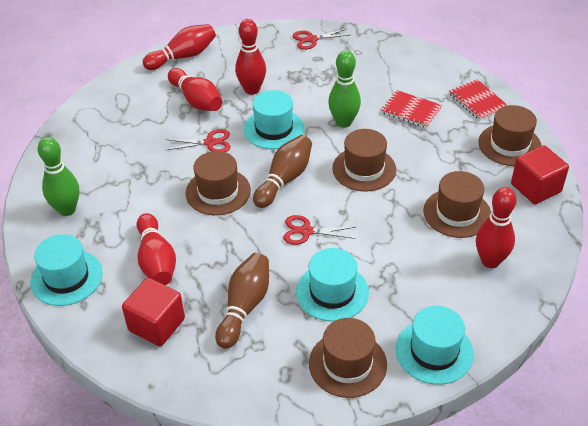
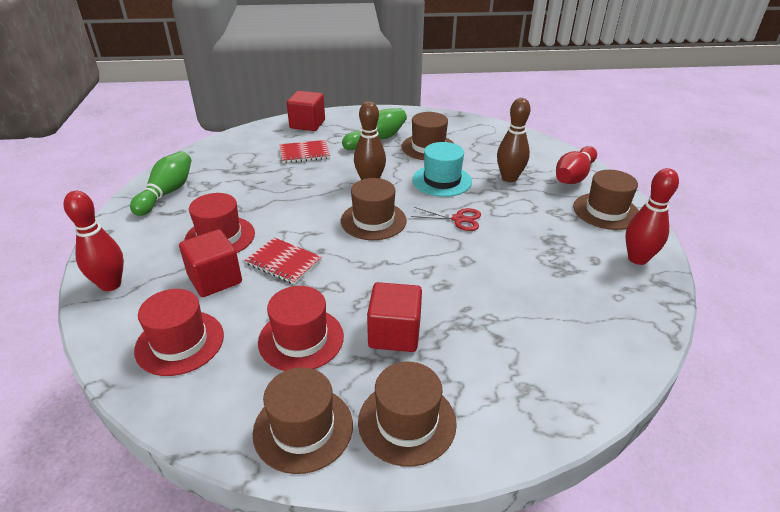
red bowling pin: 5 -> 3
red cube: 2 -> 3
red hat: 0 -> 3
red scissors: 3 -> 1
turquoise hat: 4 -> 1

